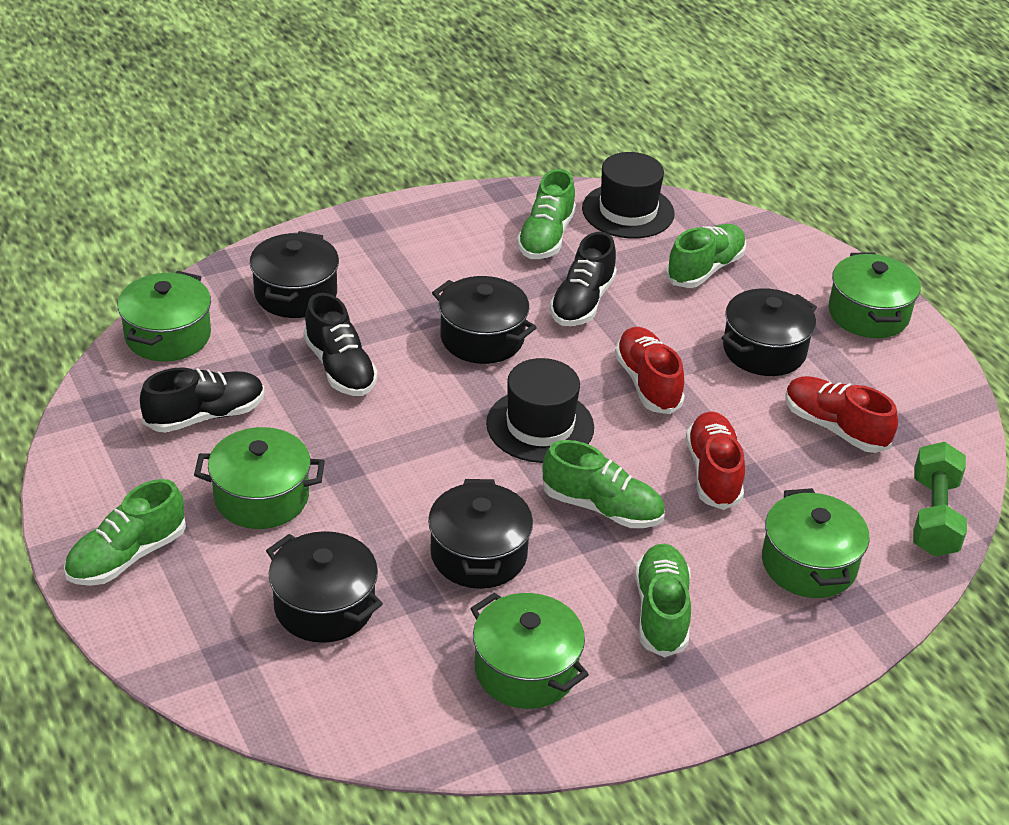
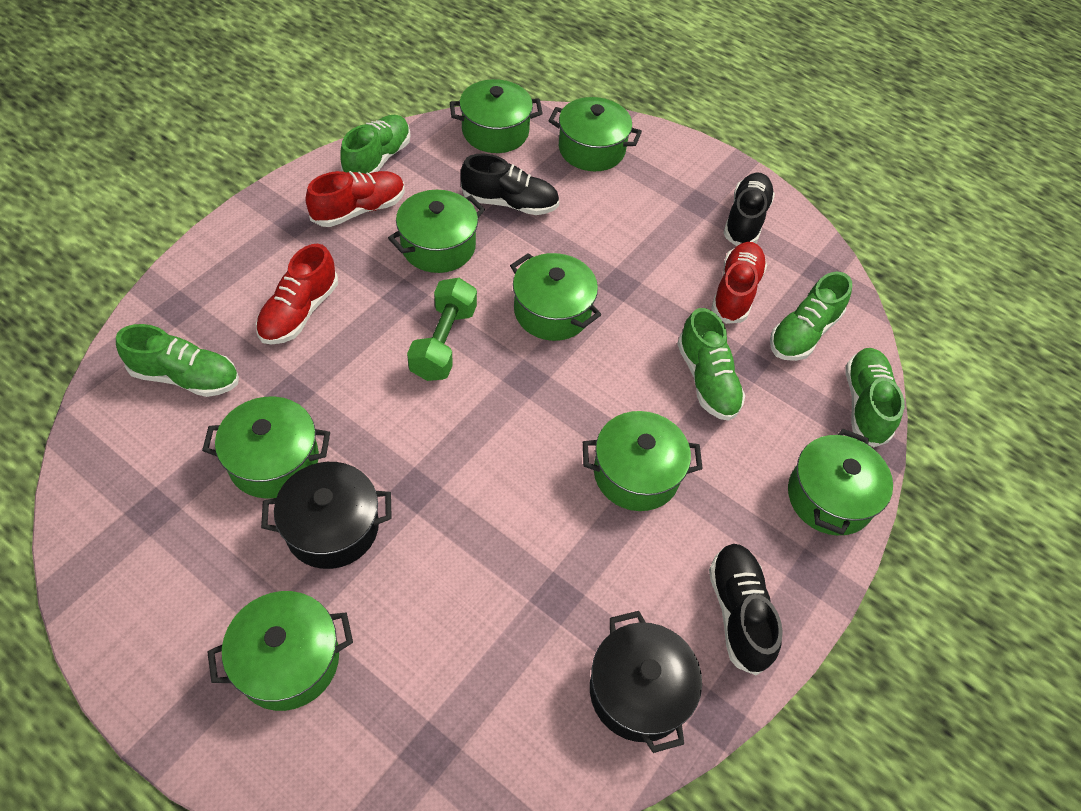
black hat: 2 -> 0
black pot: 5 -> 2
green pot: 5 -> 8

